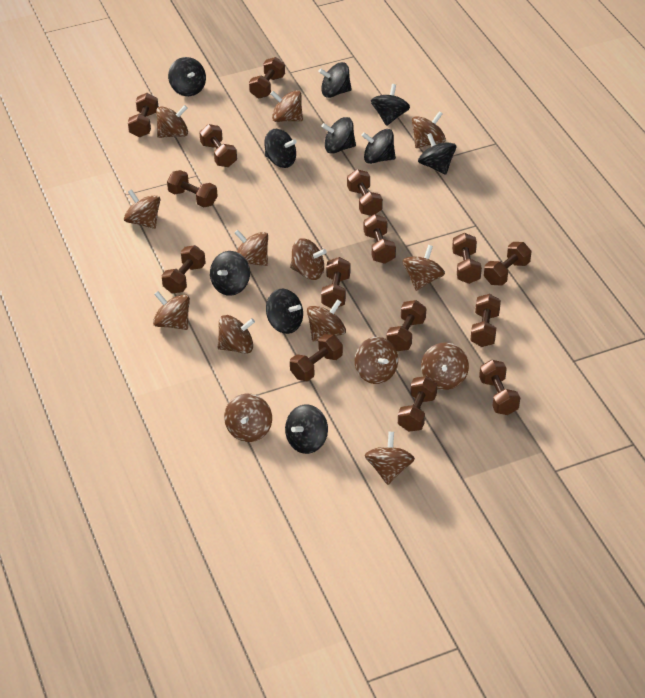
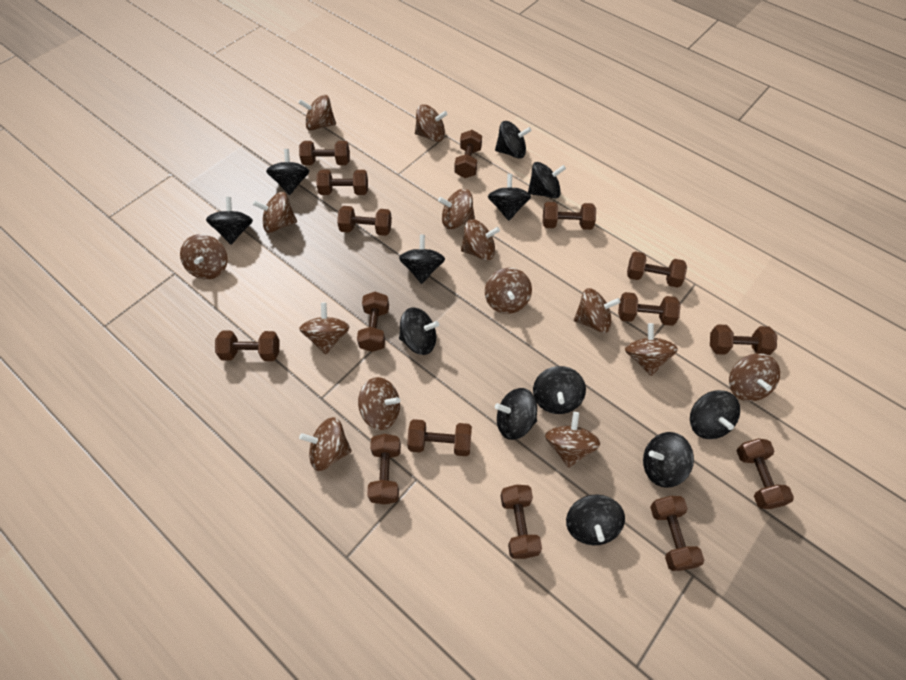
black spinning top: 10 -> 12

